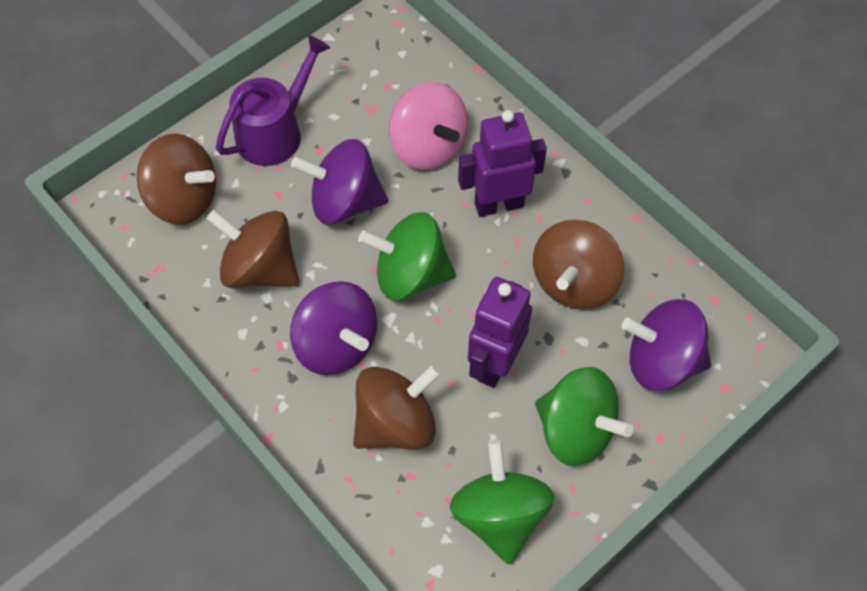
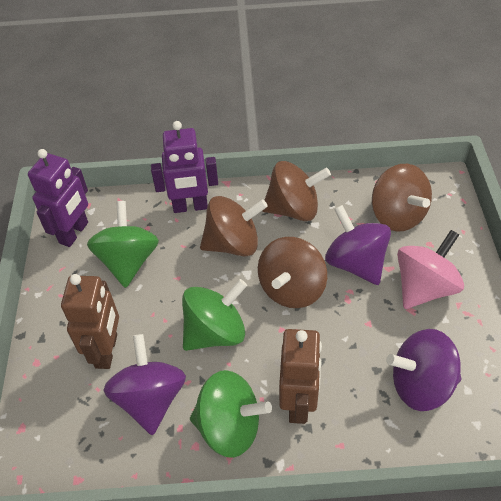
brown robot: 0 -> 2
purple watering can: 1 -> 0

